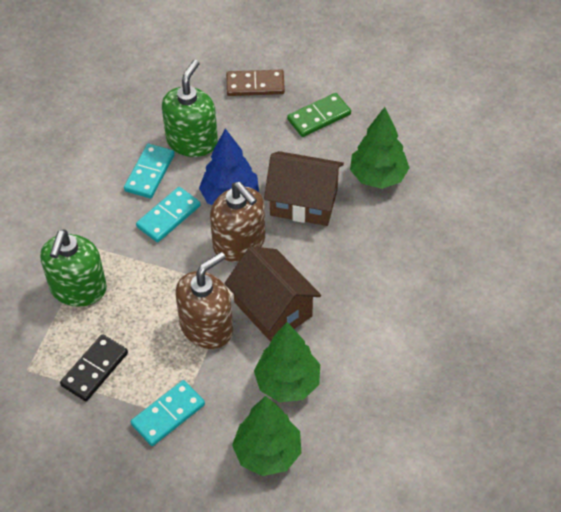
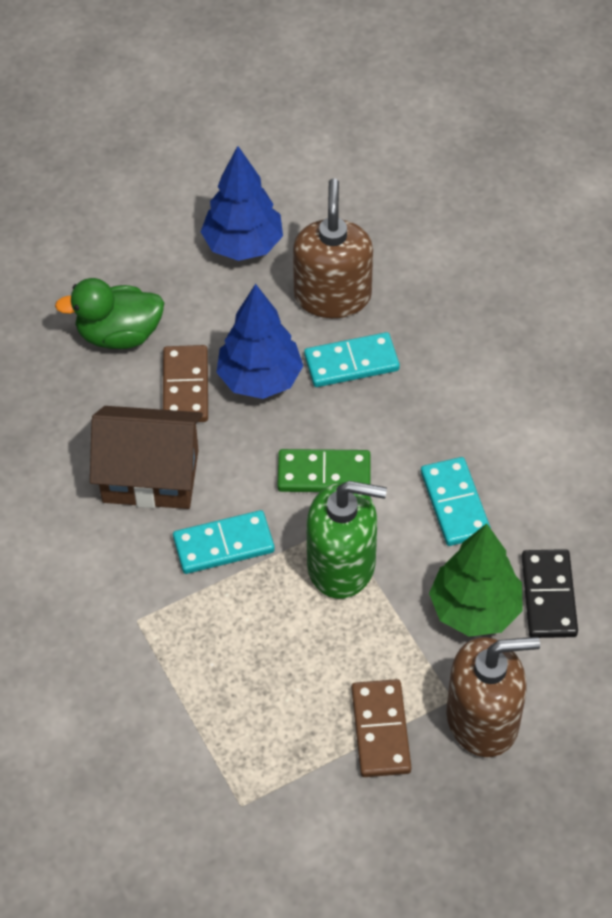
blue tree: 1 -> 2
brown domino: 1 -> 2
brown house: 2 -> 1
green duck: 0 -> 1
green soap dispenser: 2 -> 1
green tree: 3 -> 1

